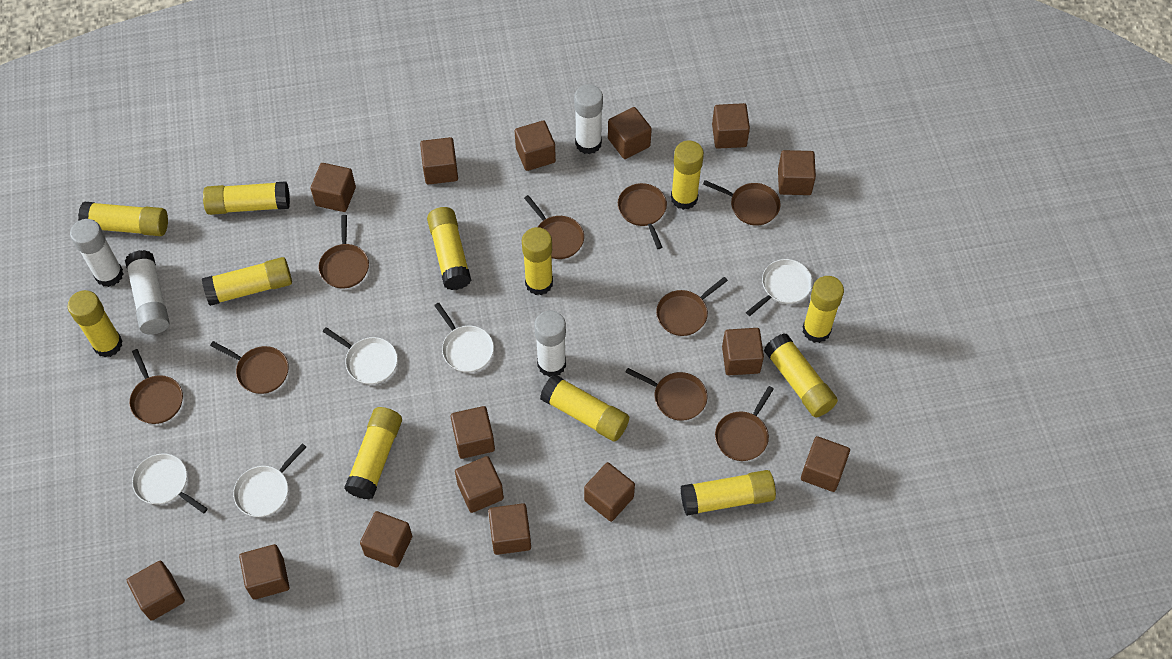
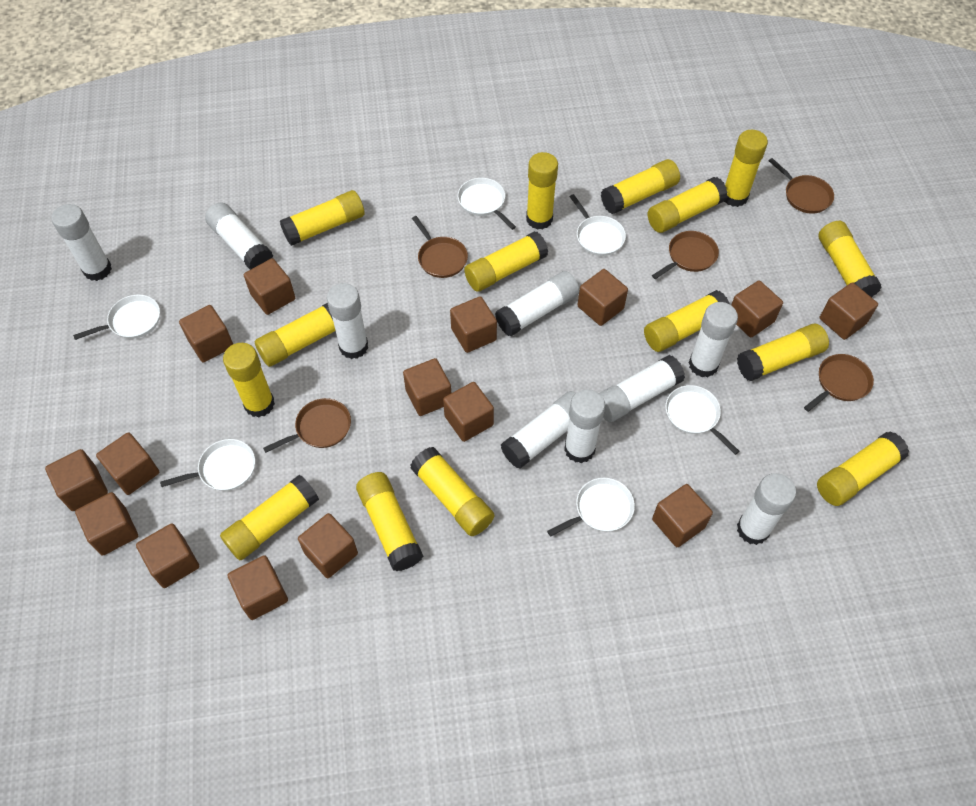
brown pan: 9 -> 5
white glue stick: 4 -> 9
white pan: 5 -> 6
yellow glue stick: 12 -> 15

